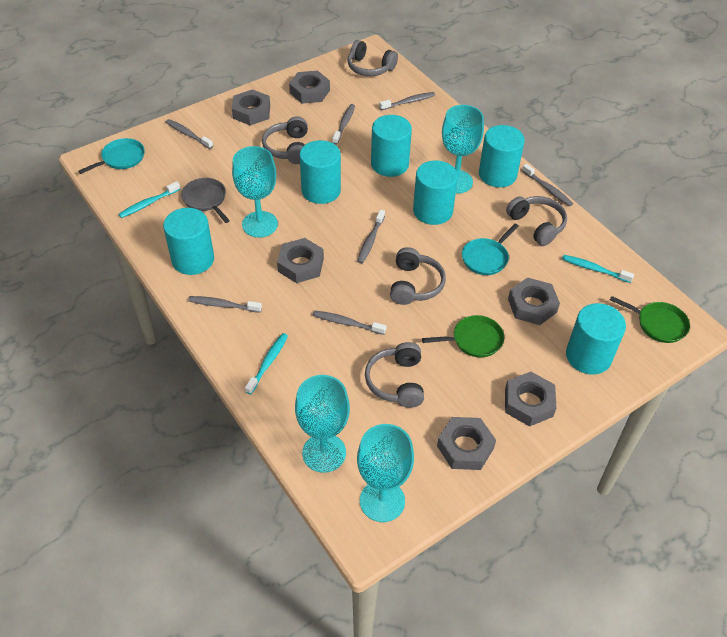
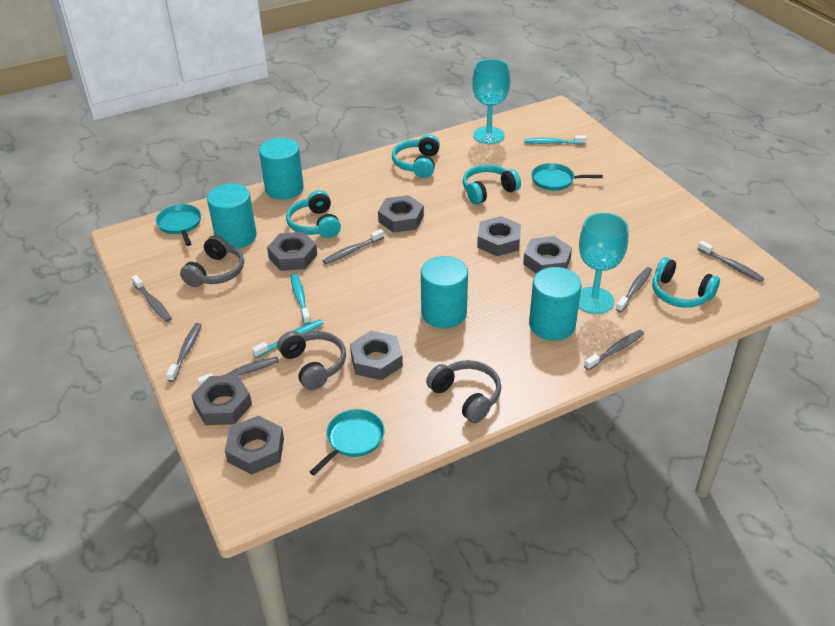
green pan: 2 -> 0
grey headphones: 5 -> 3
grey nut: 6 -> 7
grey pan: 1 -> 0
turquoise cylinder: 6 -> 4
turquoise goblet: 4 -> 2
turquoise headphones: 0 -> 4
turquoise pan: 2 -> 3

